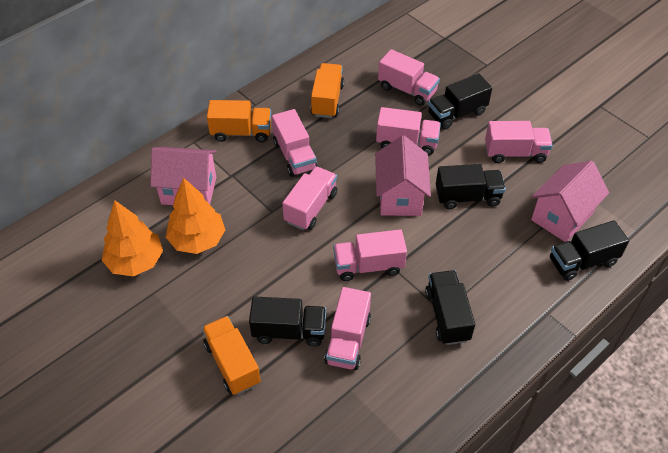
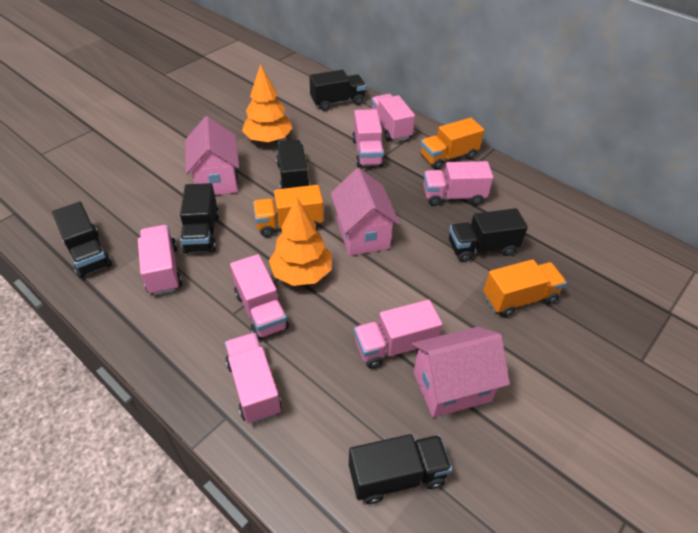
black truck: 5 -> 6

